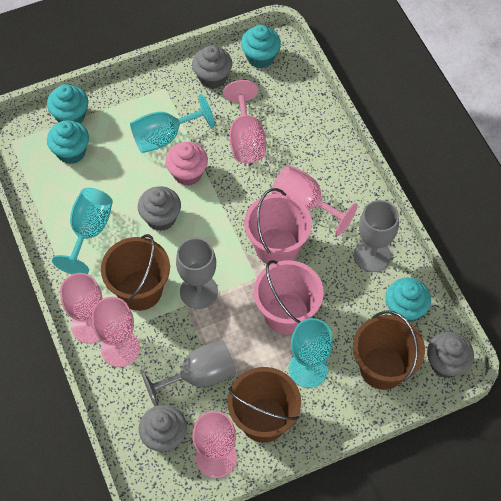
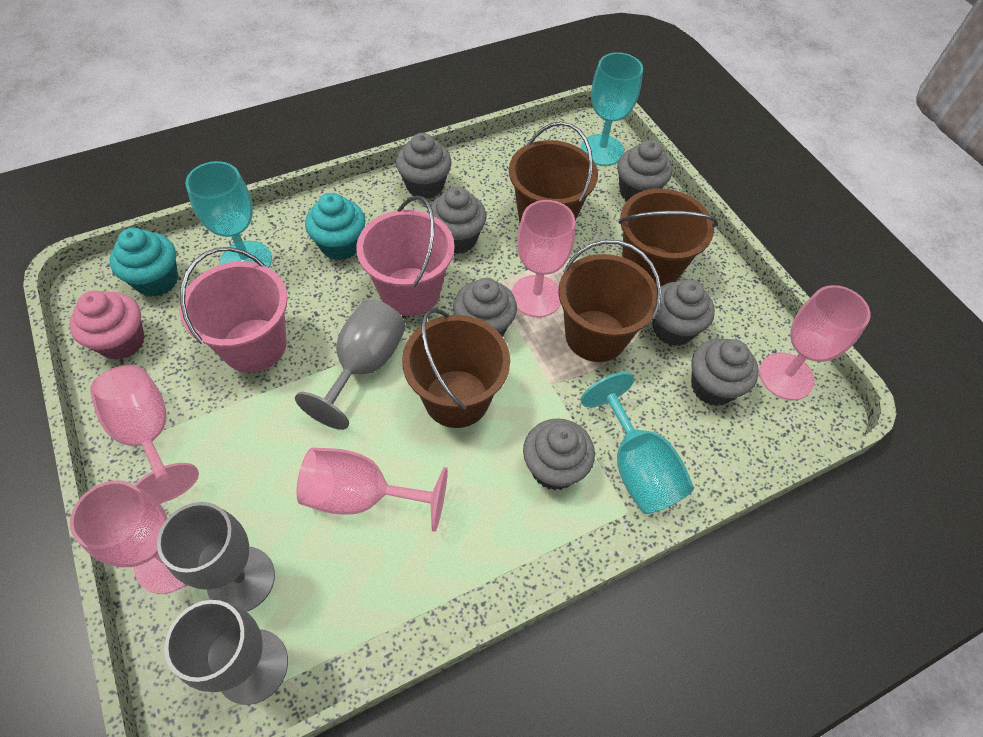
brown bucket: 3 -> 4
grey cupcake: 4 -> 7
turquoise cupcake: 4 -> 2

